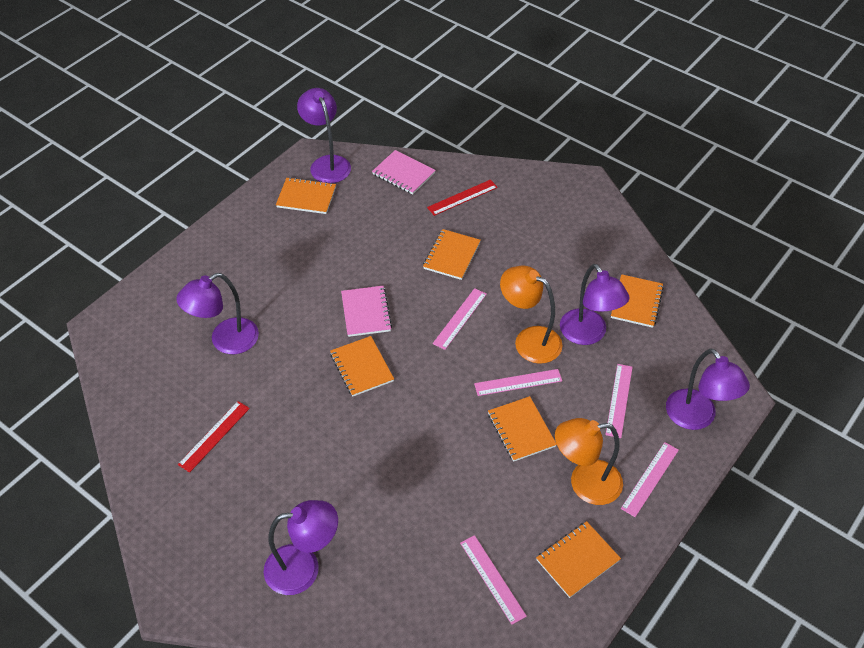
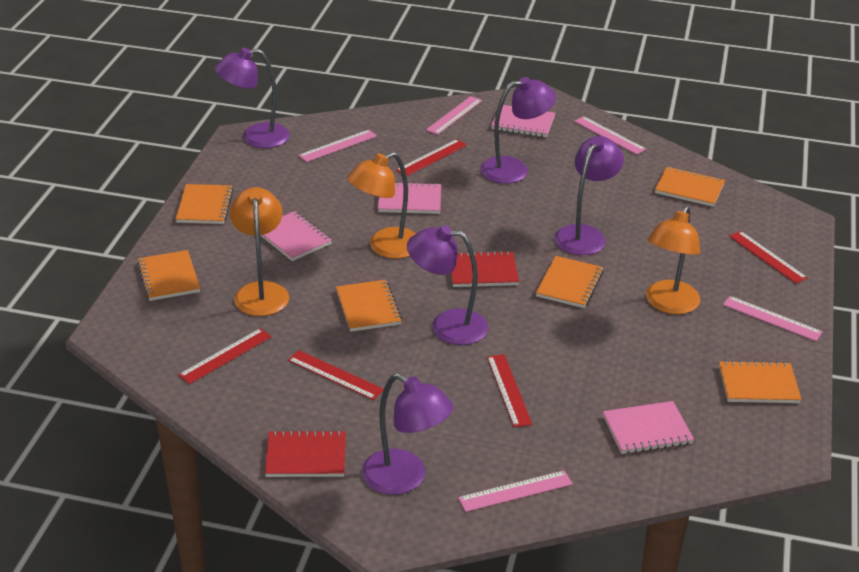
orange lamp: 2 -> 3
pink notebook: 2 -> 4
red notebook: 0 -> 2
red ruler: 2 -> 5

